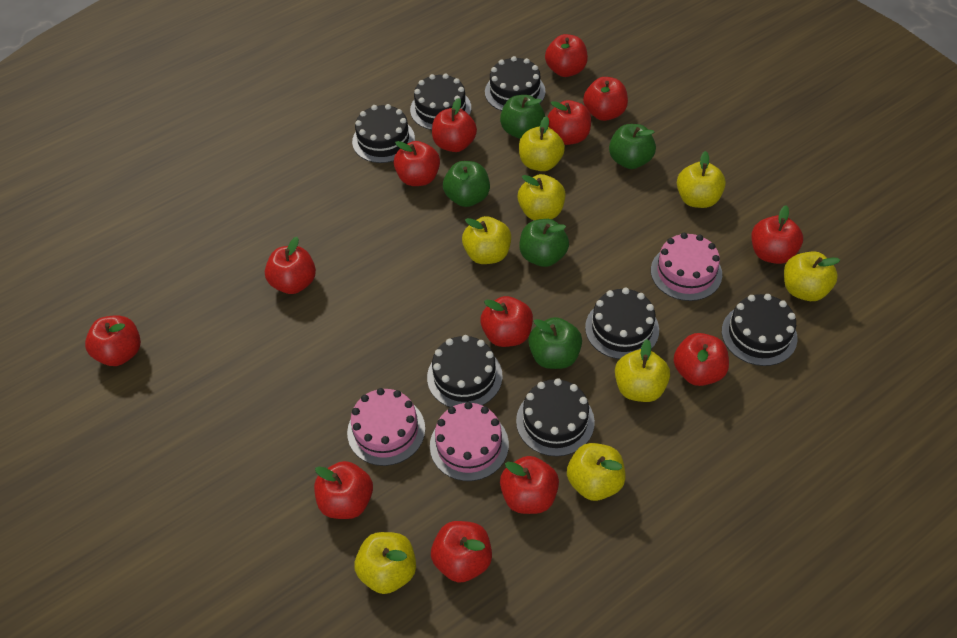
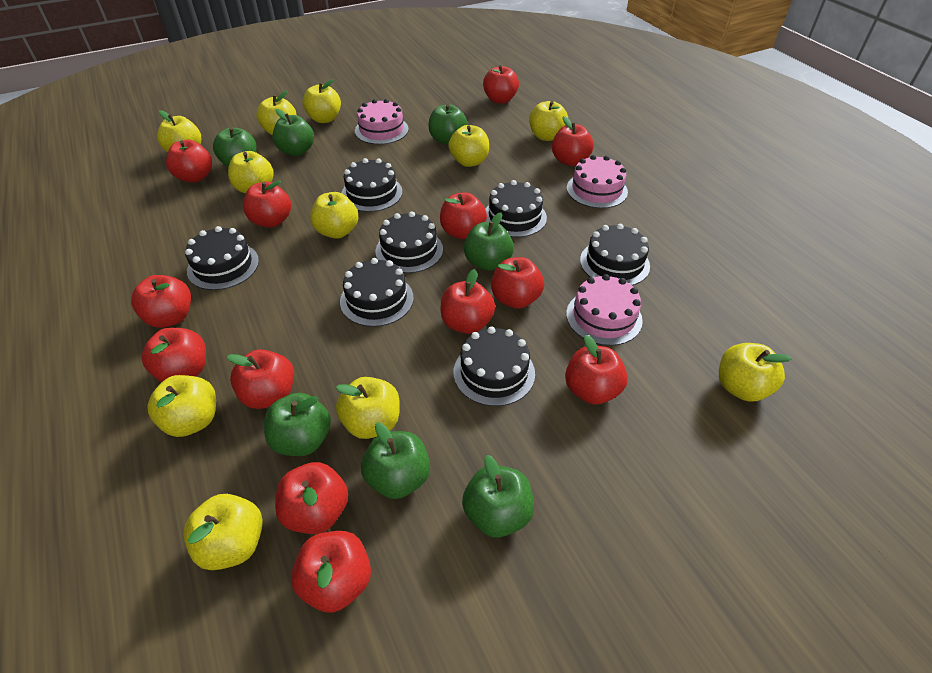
green apple: 5 -> 7
yellow apple: 8 -> 11

